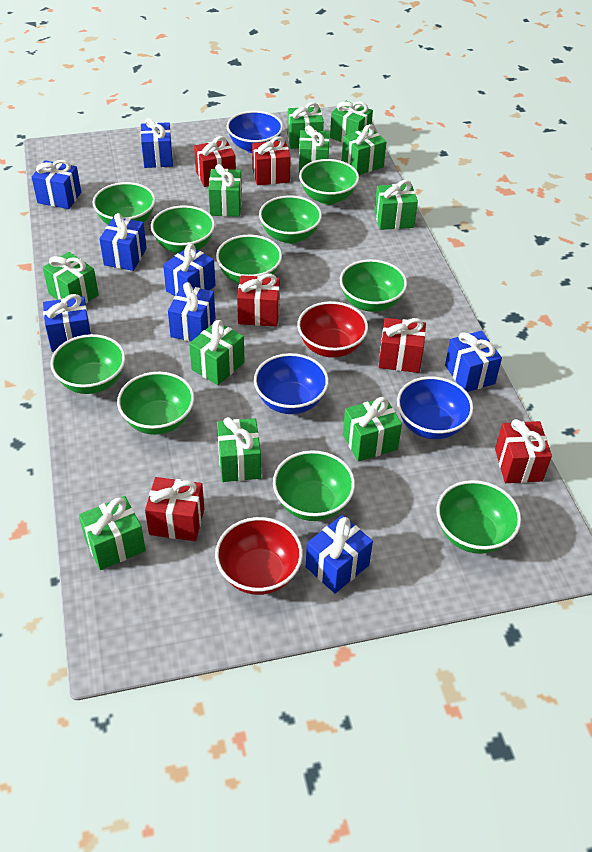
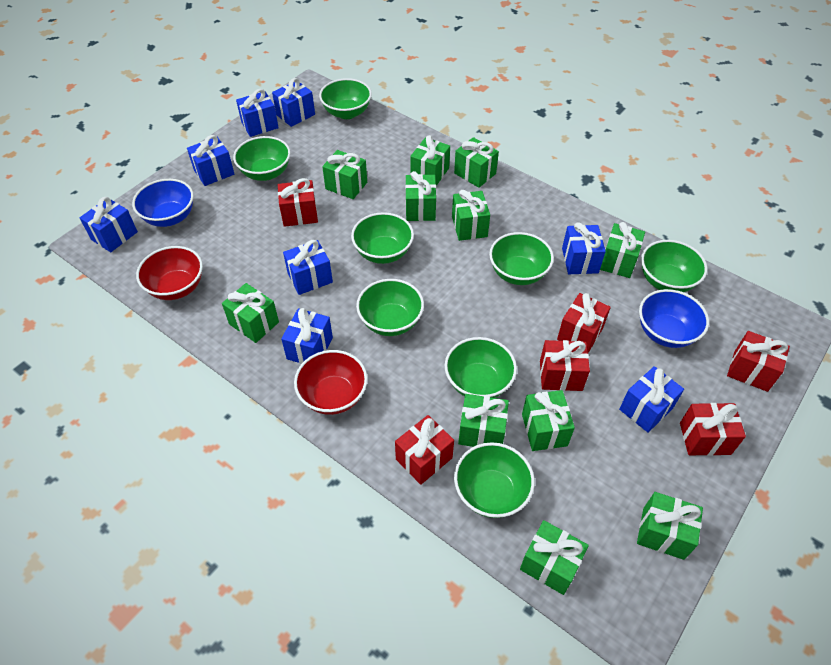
blue bowl: 3 -> 2
green bowl: 10 -> 8

